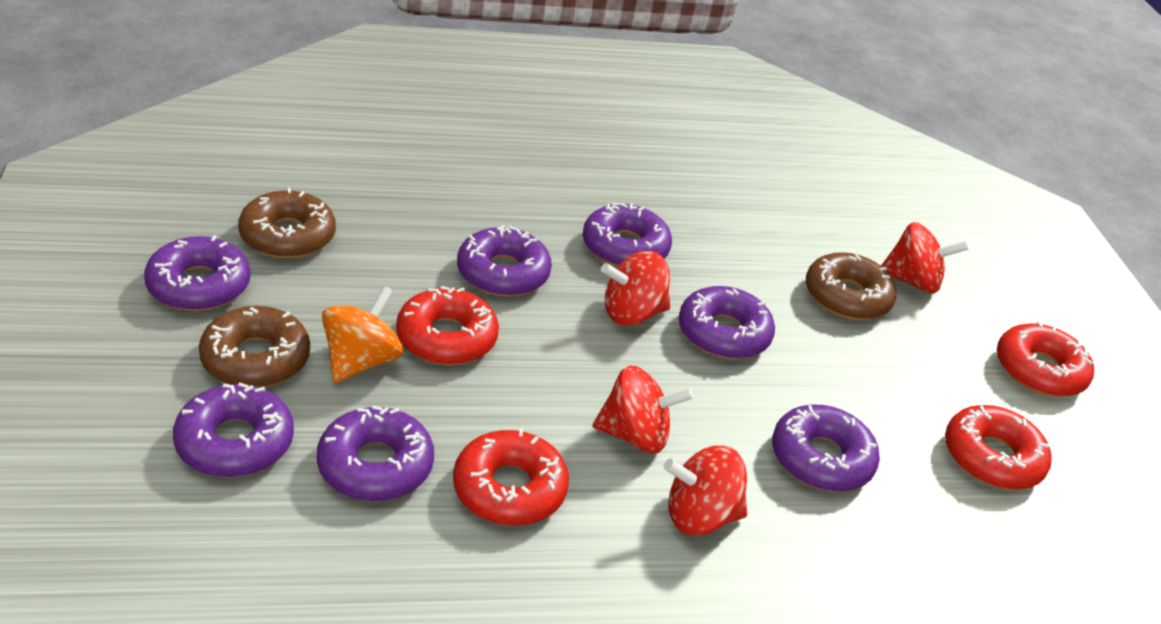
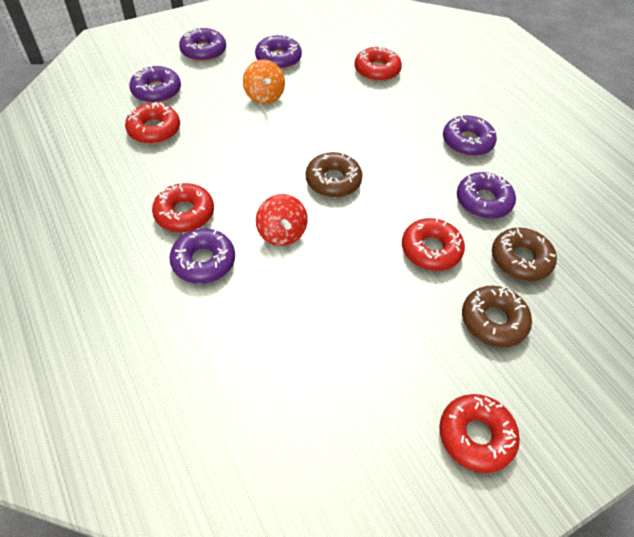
purple donut: 7 -> 6
red donut: 4 -> 5
red spinning top: 4 -> 1

